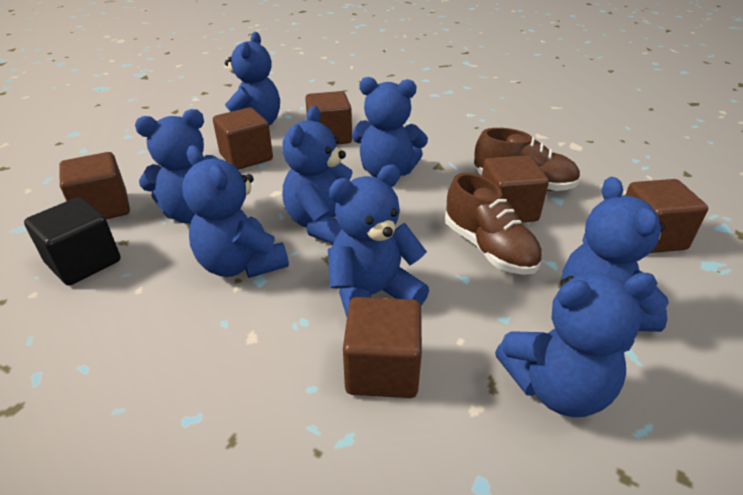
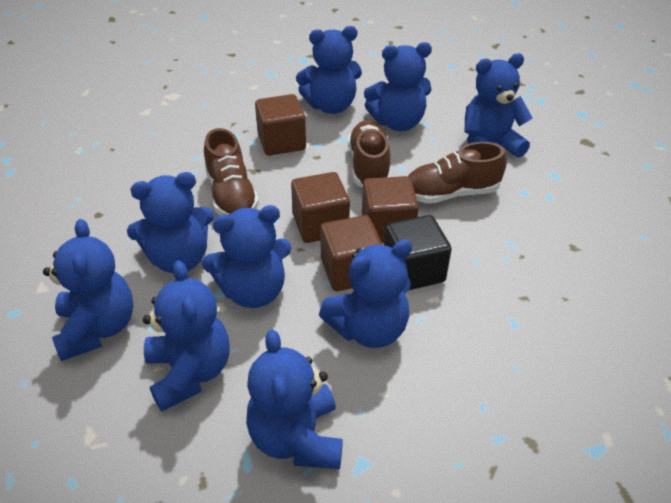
blue teddy bear: 8 -> 9
brown cube: 6 -> 4
brown shoe: 2 -> 3

